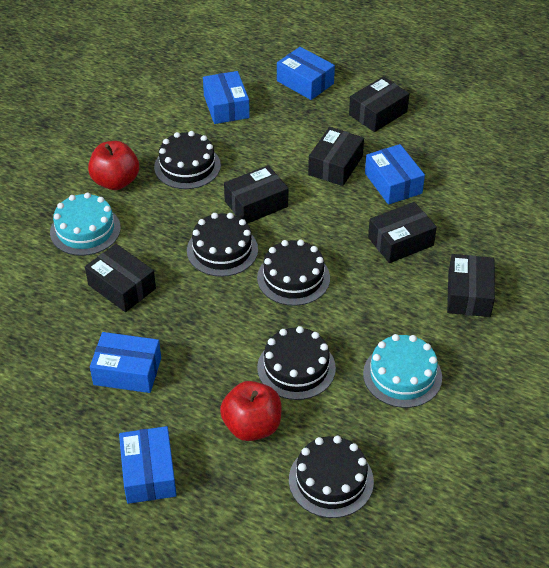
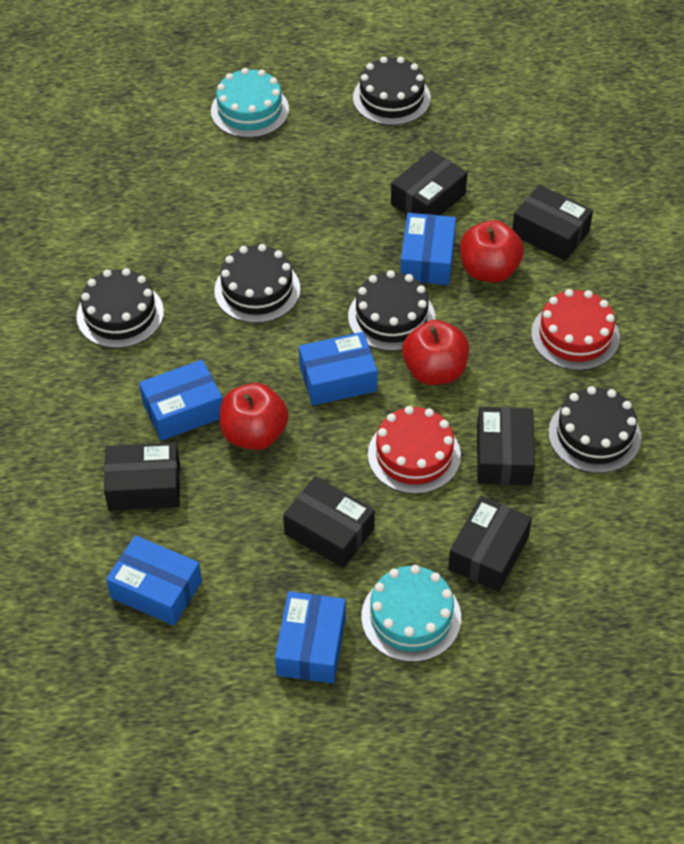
red apple: 2 -> 3
red cake: 0 -> 2

